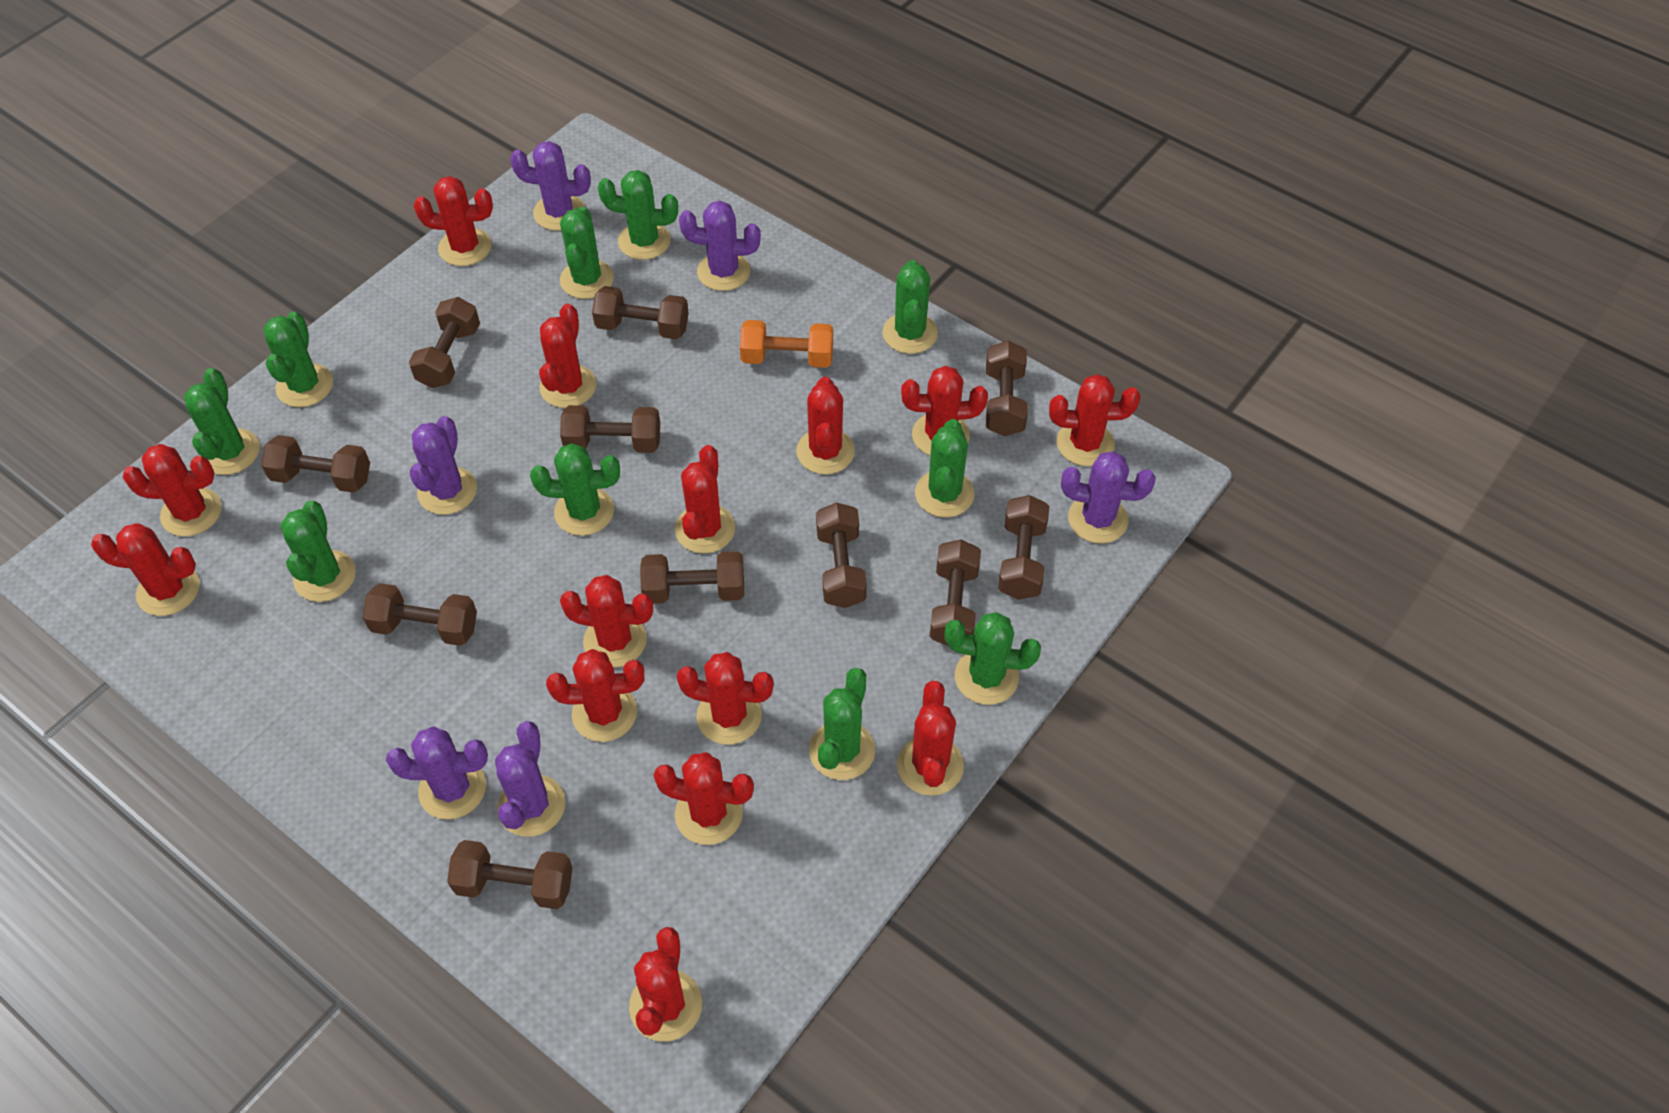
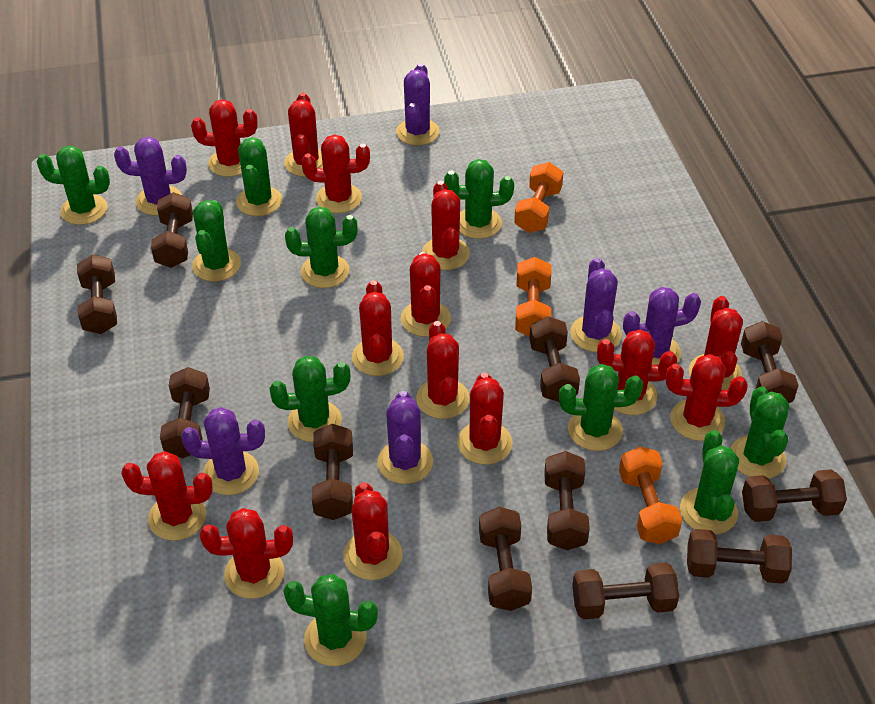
orange dumbbell: 1 -> 3

